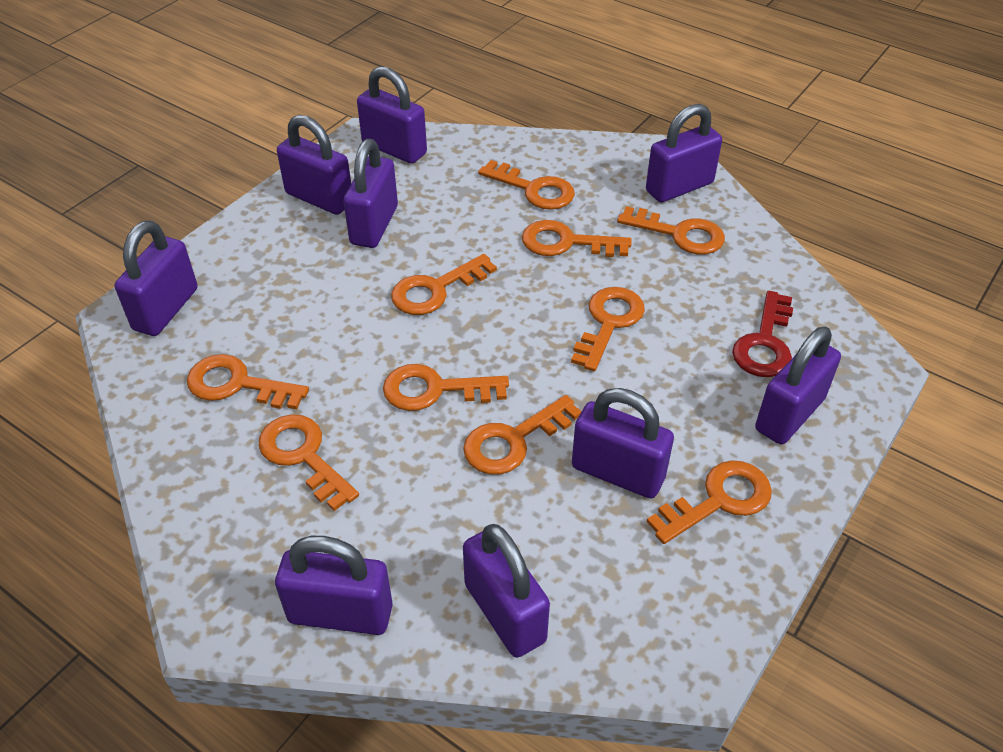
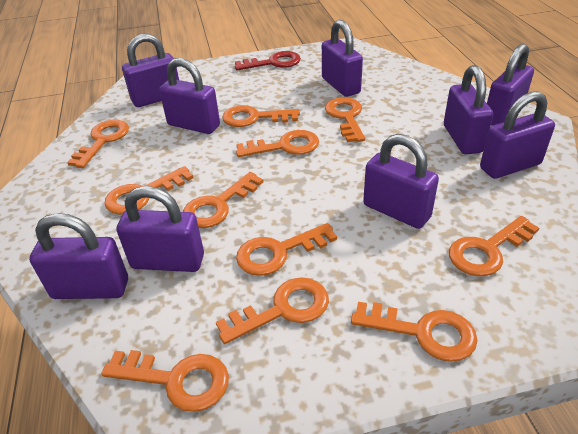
orange key: 10 -> 11

